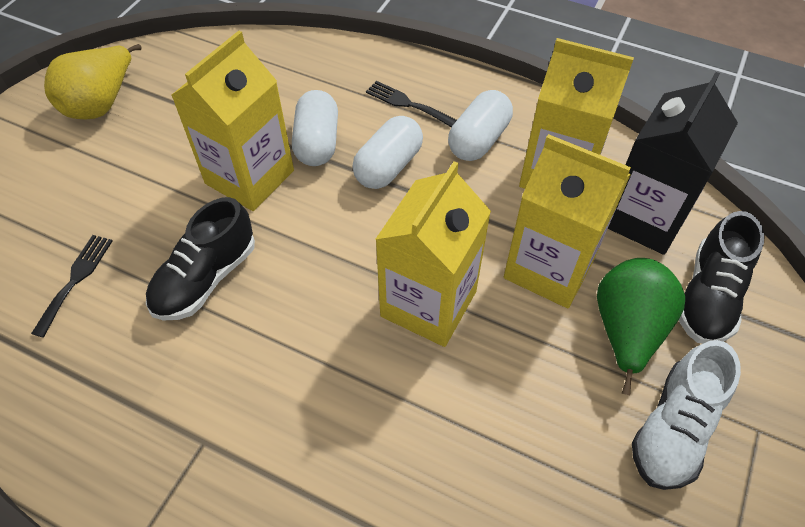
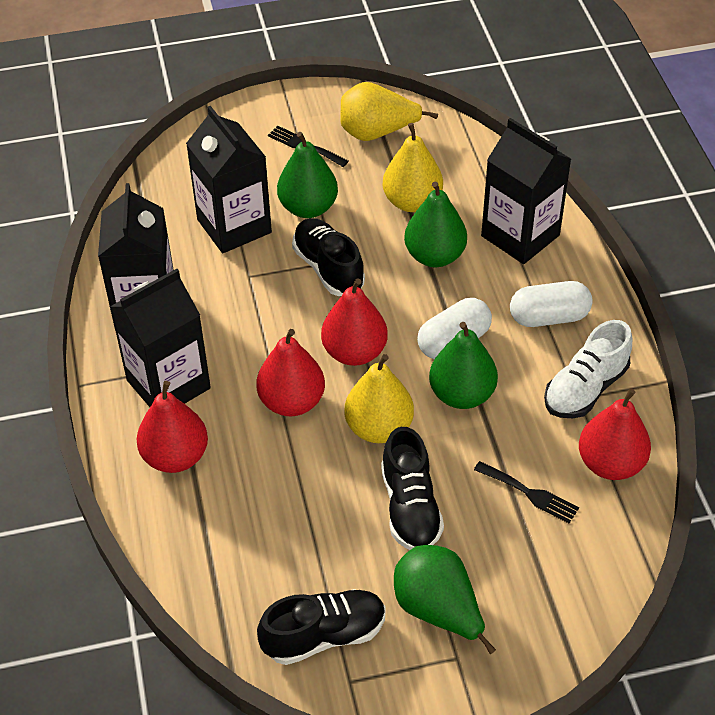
black carton: 1 -> 4
black shoe: 2 -> 3
green pear: 1 -> 4
red pear: 0 -> 4
white capsule: 3 -> 2
yellow carton: 4 -> 0
yellow pear: 1 -> 3

